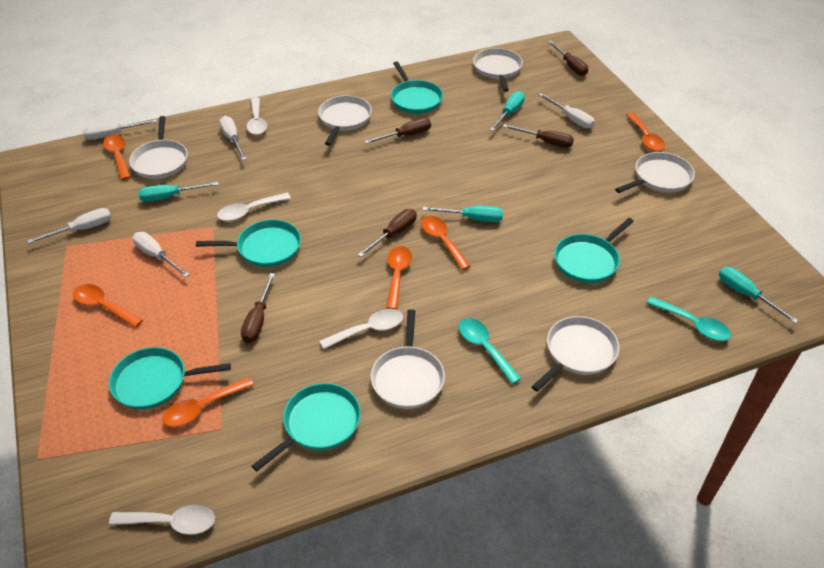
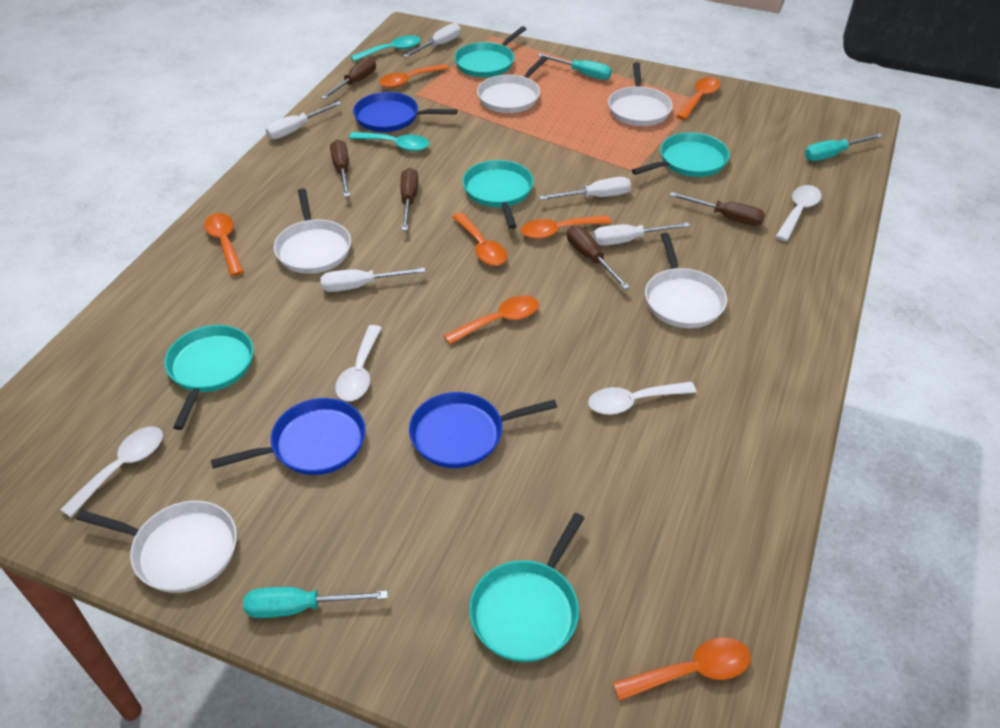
blue pan: 0 -> 3
orange spoon: 6 -> 7
turquoise screwdriver: 4 -> 3
white pan: 6 -> 5

